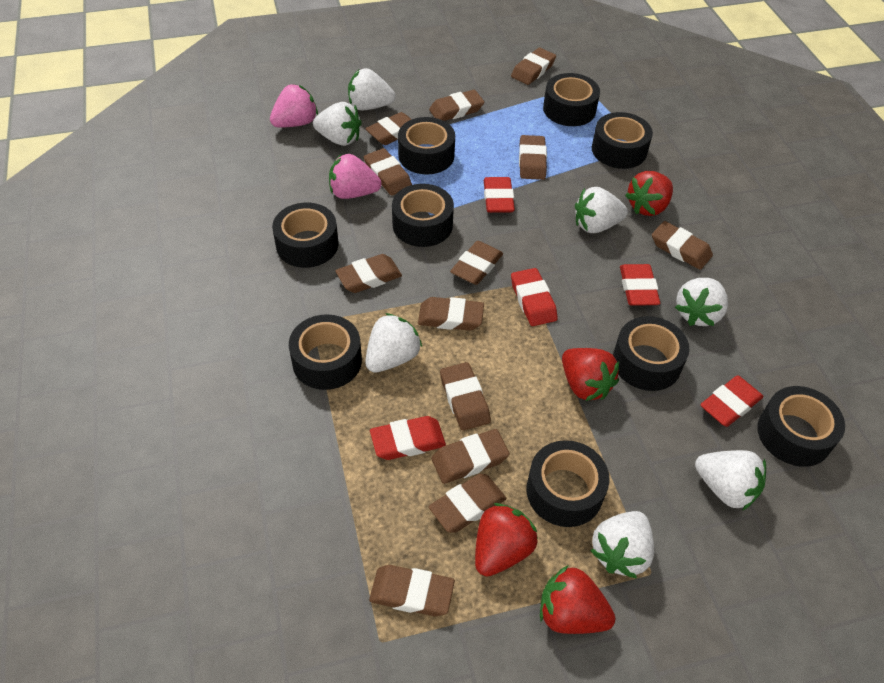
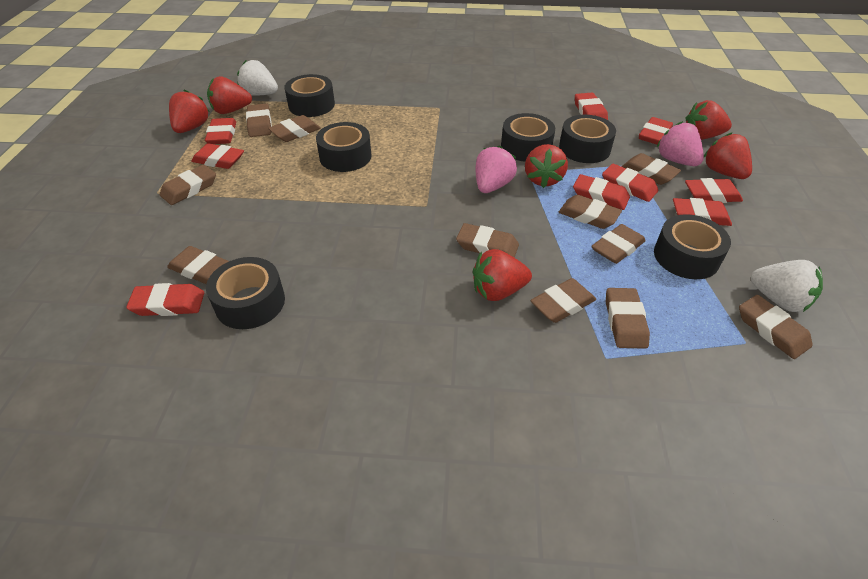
black tape: 9 -> 6
brown eraser: 13 -> 11
red eraser: 5 -> 9
red strawberry: 4 -> 6
white strawberry: 7 -> 2

